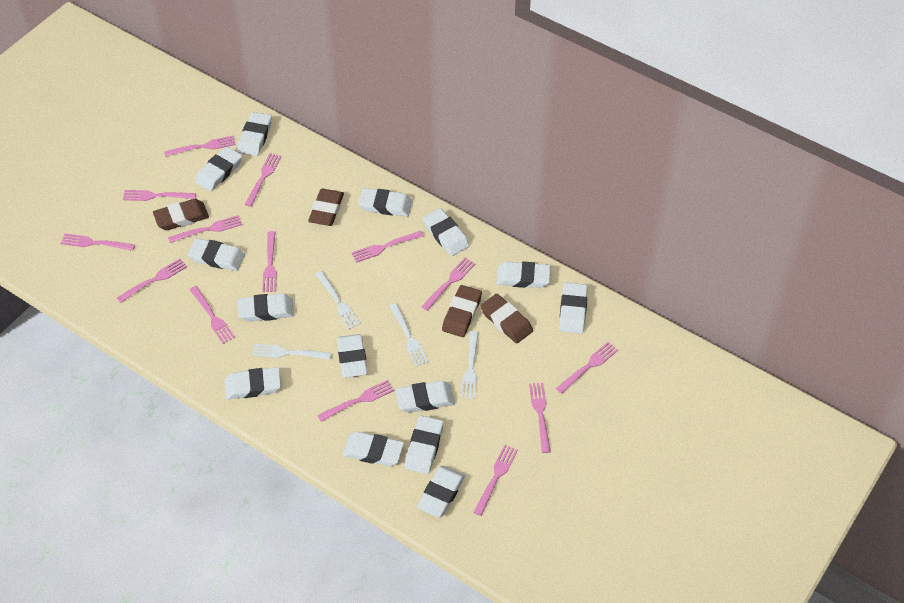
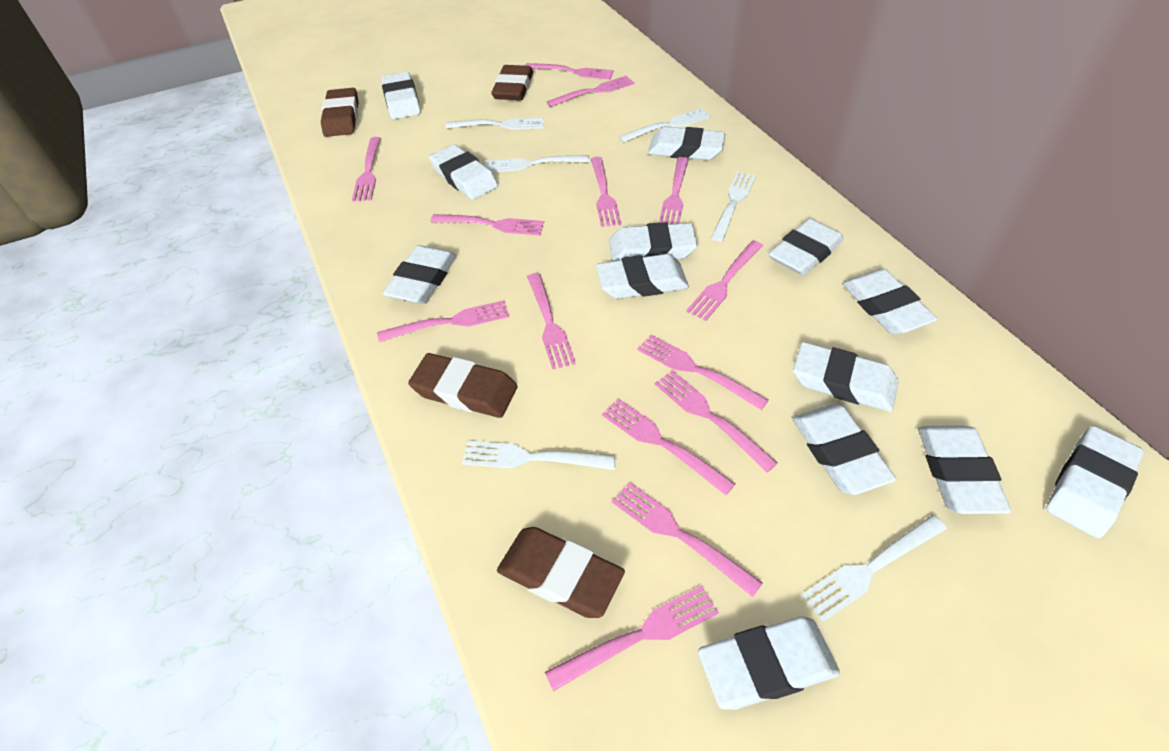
white eraser: 14 -> 13
white fork: 4 -> 6

